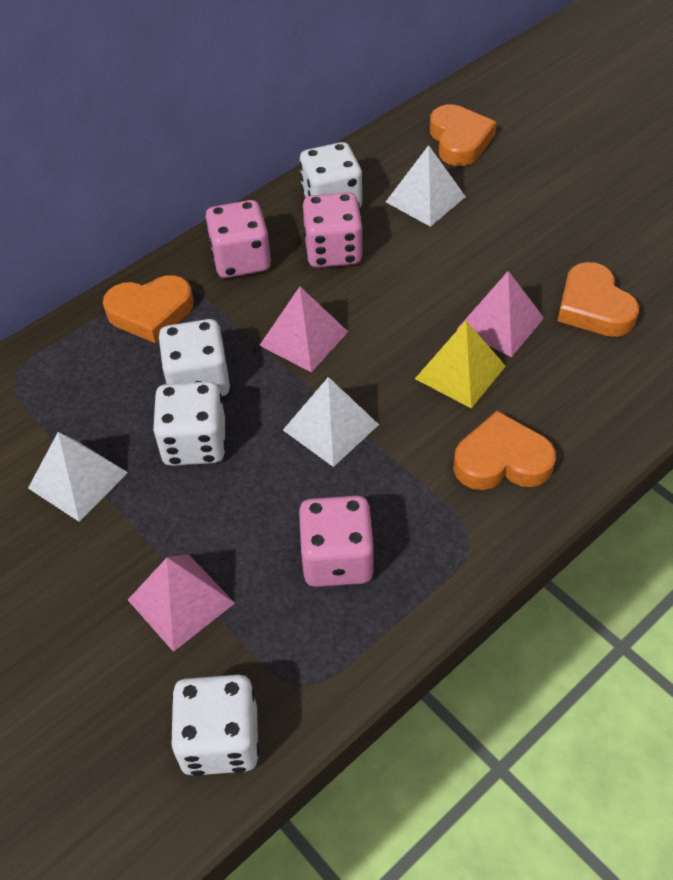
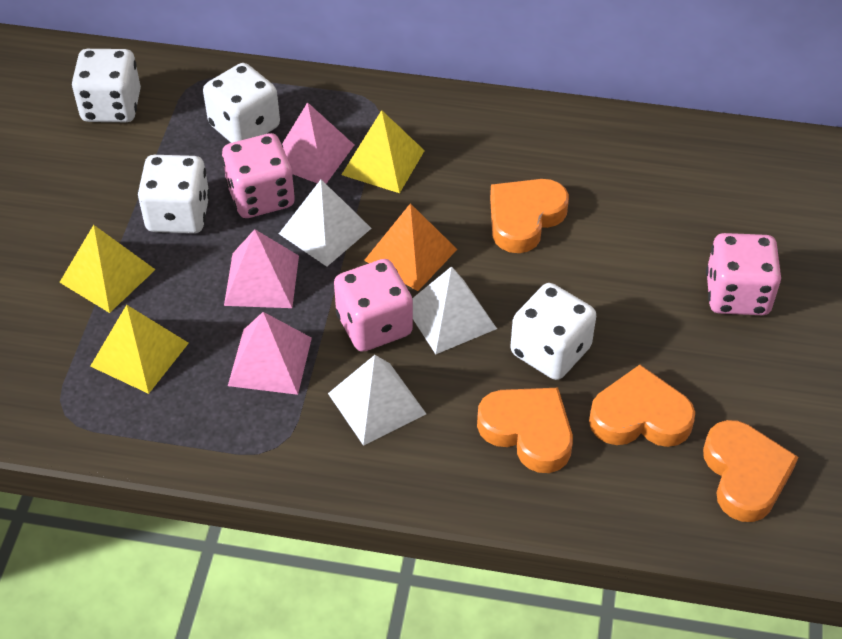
orange pyramid: 0 -> 1
yellow pyramid: 1 -> 3

